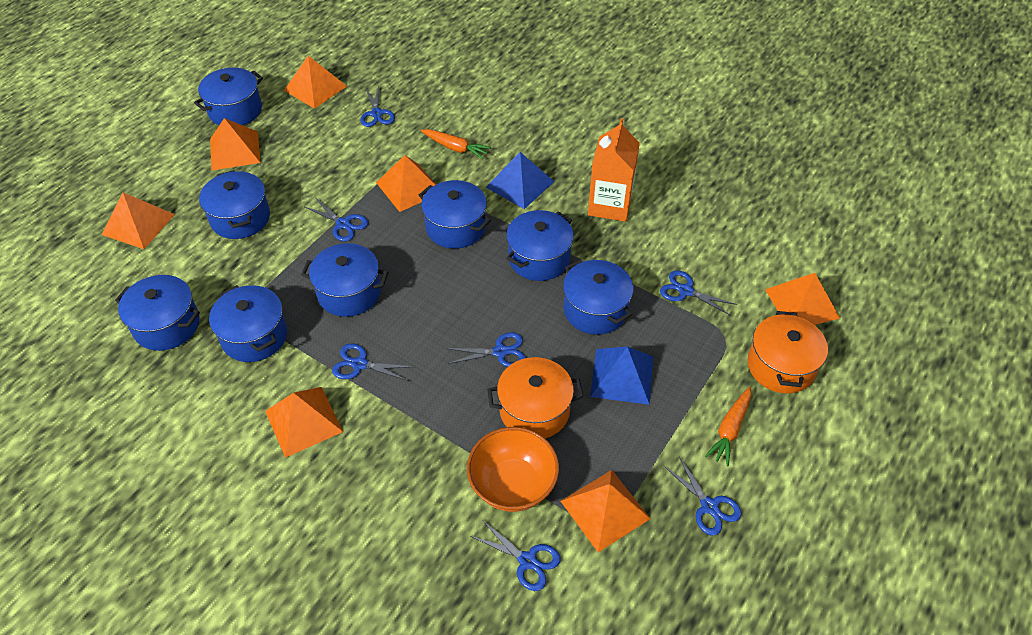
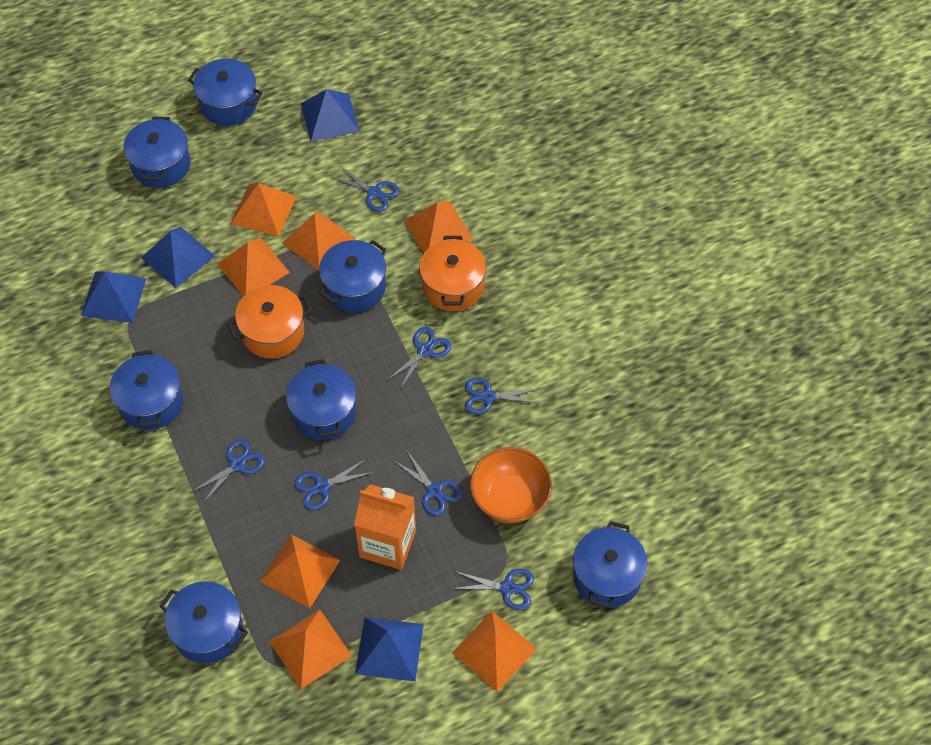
blue pot: 8 -> 7
blue pyramid: 2 -> 4
orange carrot: 2 -> 0

